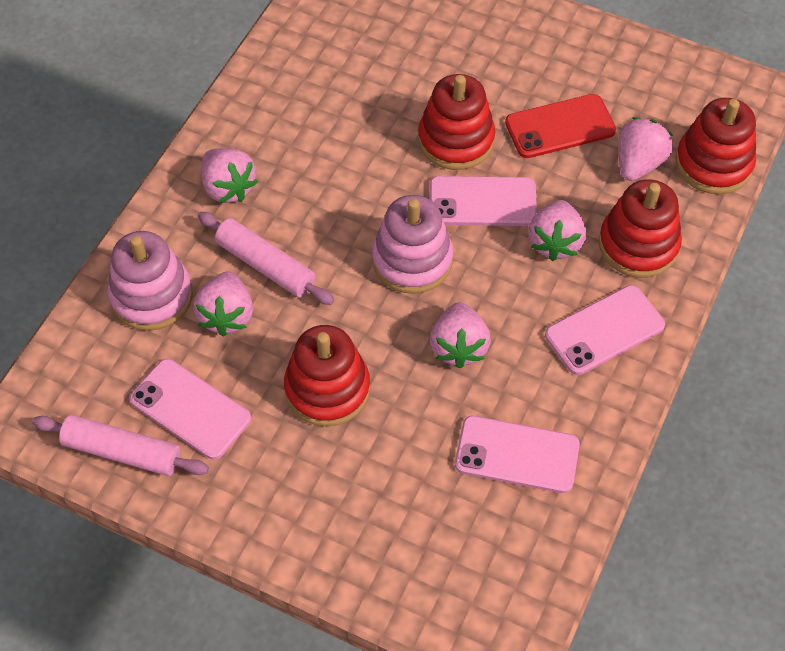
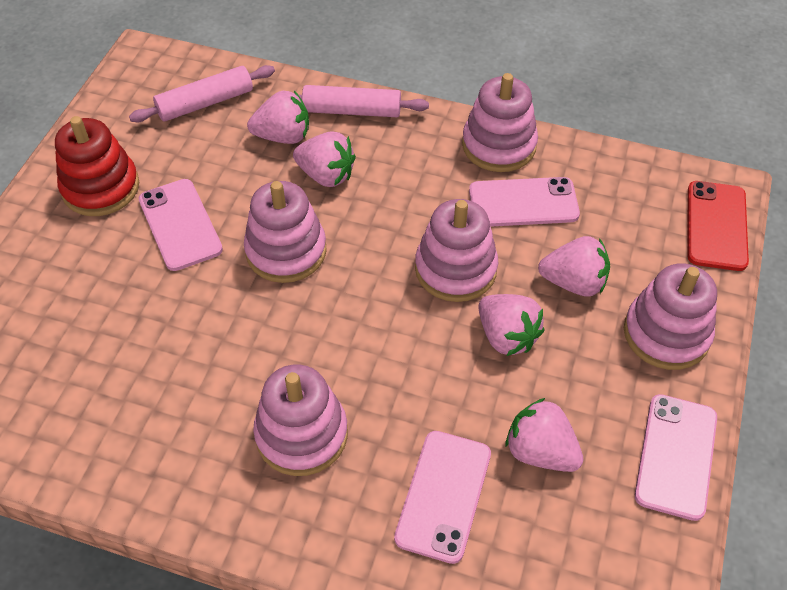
pink stacking toy: 2 -> 5
red stacking toy: 4 -> 1

